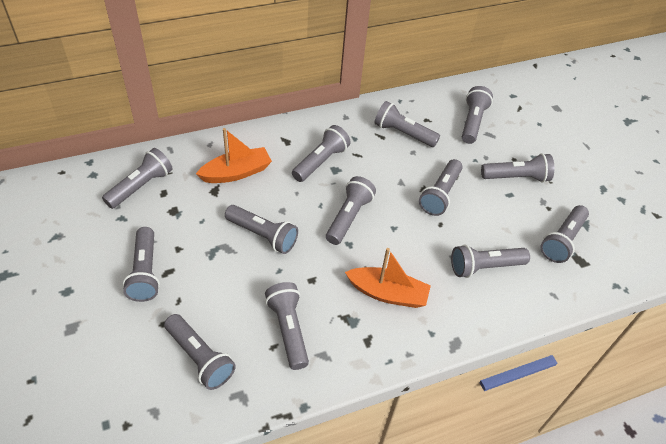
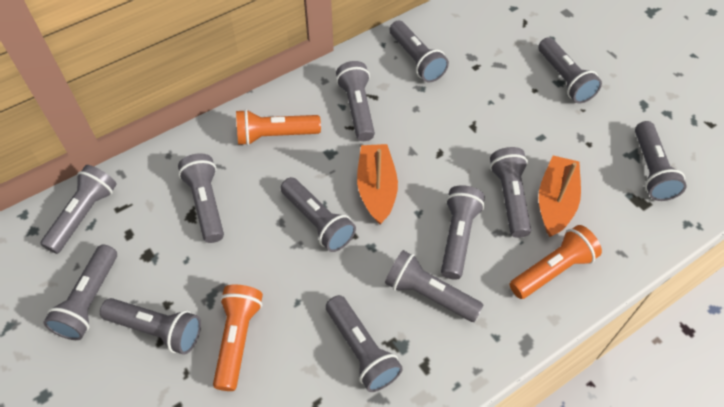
orange flashlight: 0 -> 3

